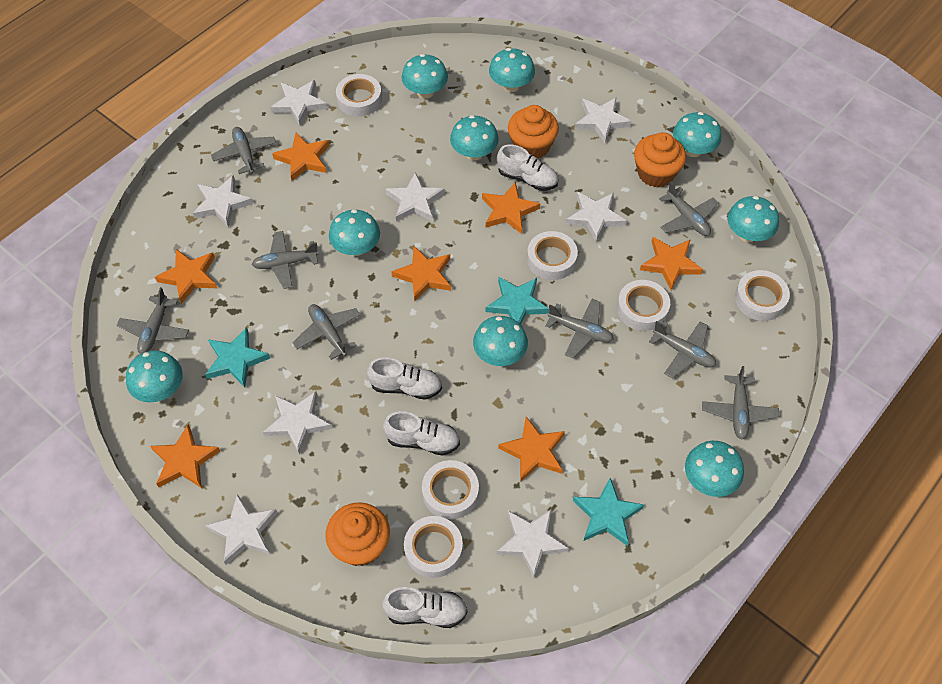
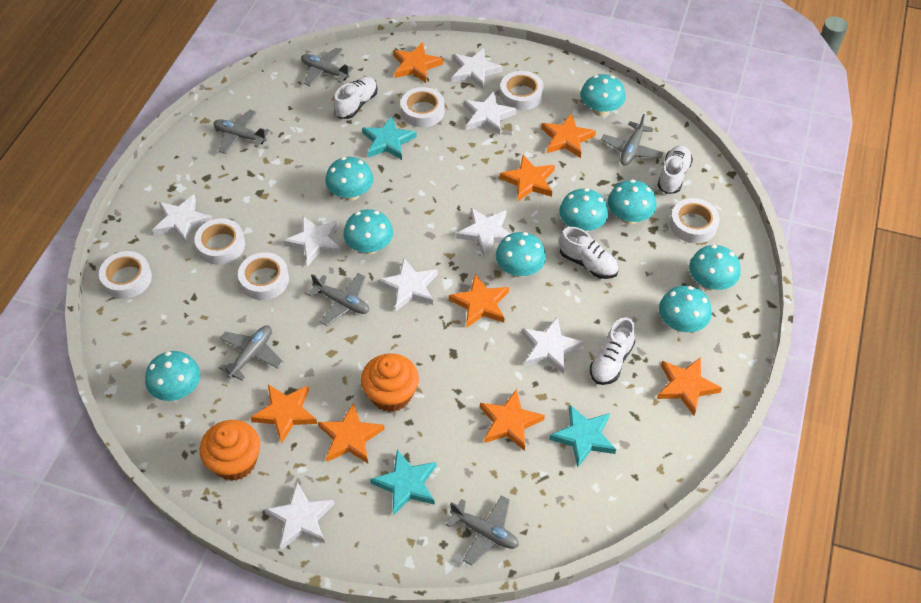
grey plane: 8 -> 6
orange cupcake: 3 -> 2
orange star: 7 -> 8

